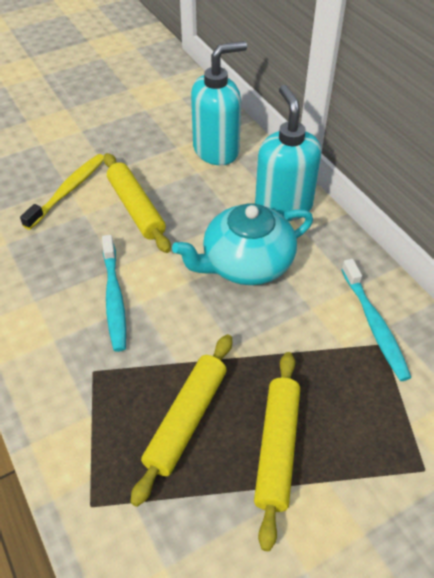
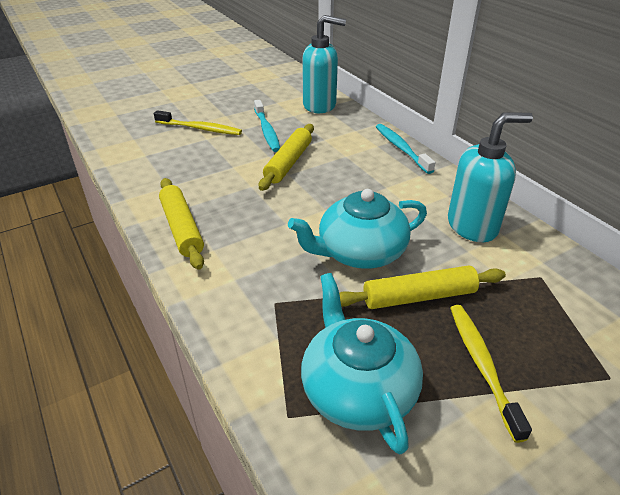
turquoise teapot: 1 -> 2
yellow toothbrush: 1 -> 2

